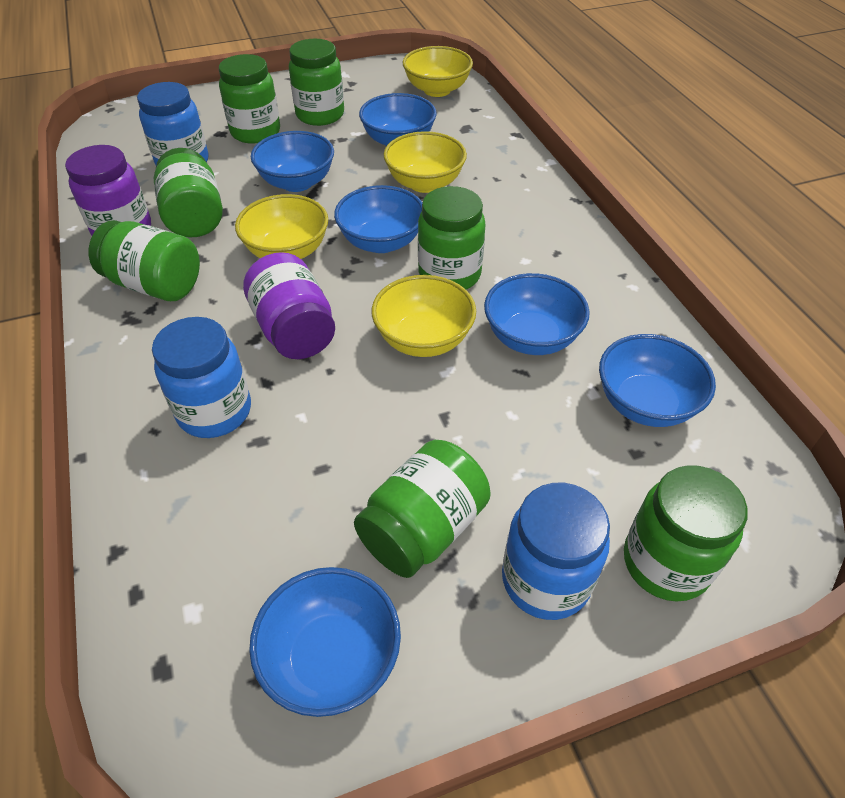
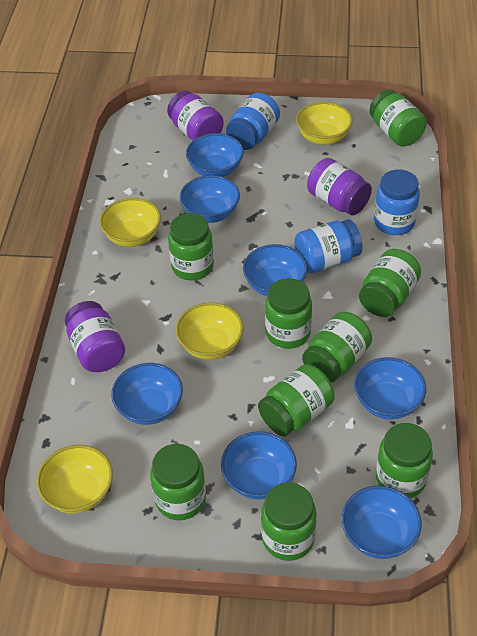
blue bowl: 6 -> 7
green jar: 7 -> 9
purple jar: 2 -> 3

